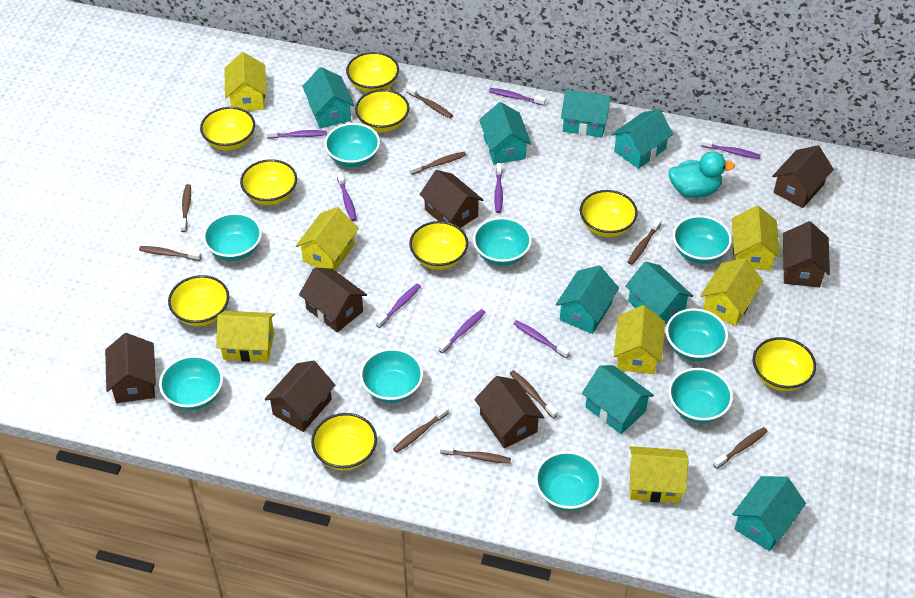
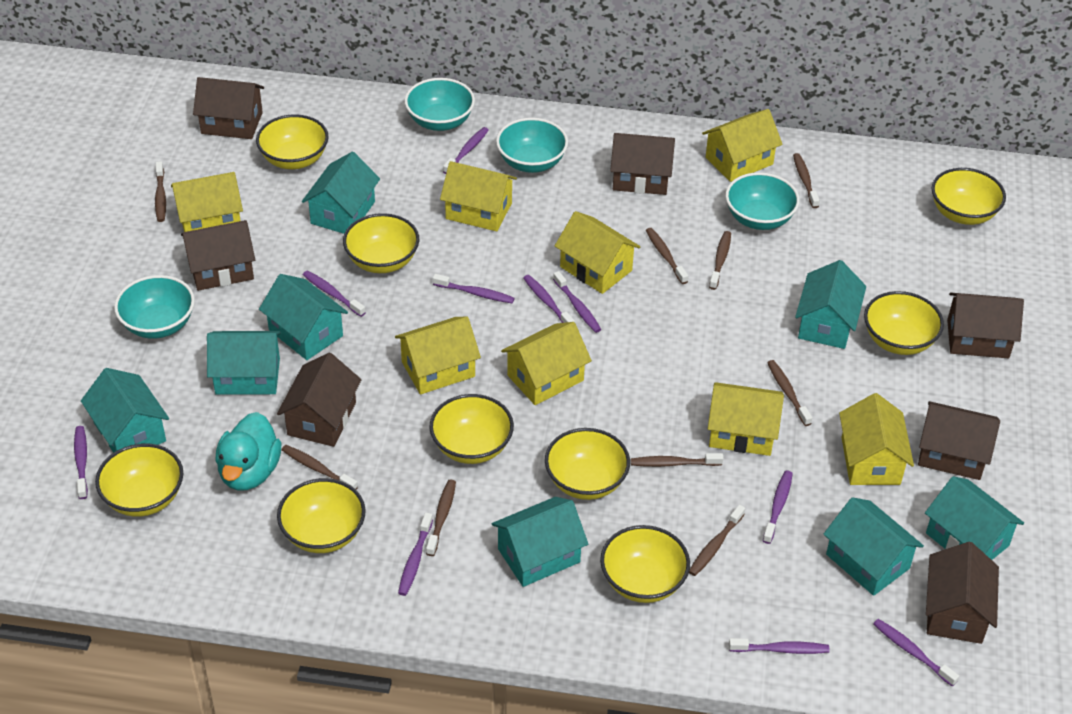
purple toothbrush: 8 -> 10
turquoise bowl: 9 -> 4
yellow house: 7 -> 8

